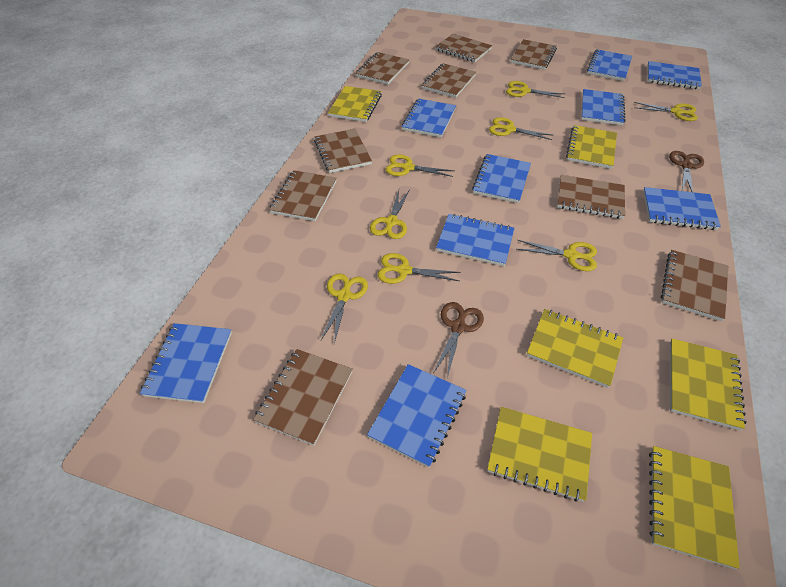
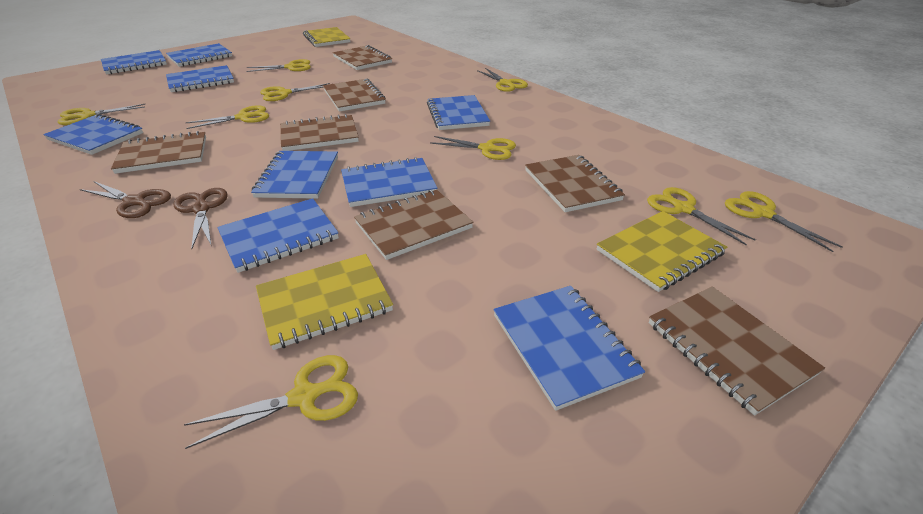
brown notebook: 9 -> 7
yellow notebook: 6 -> 3
yellow scissors: 8 -> 9

